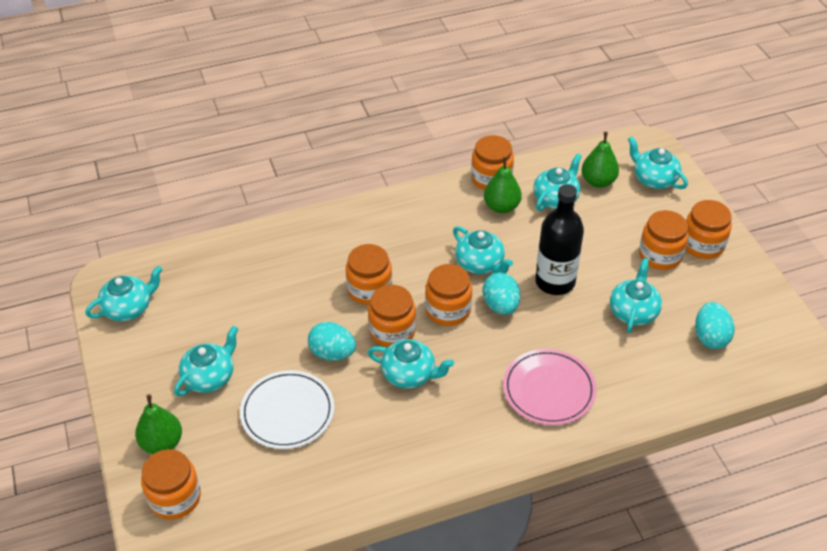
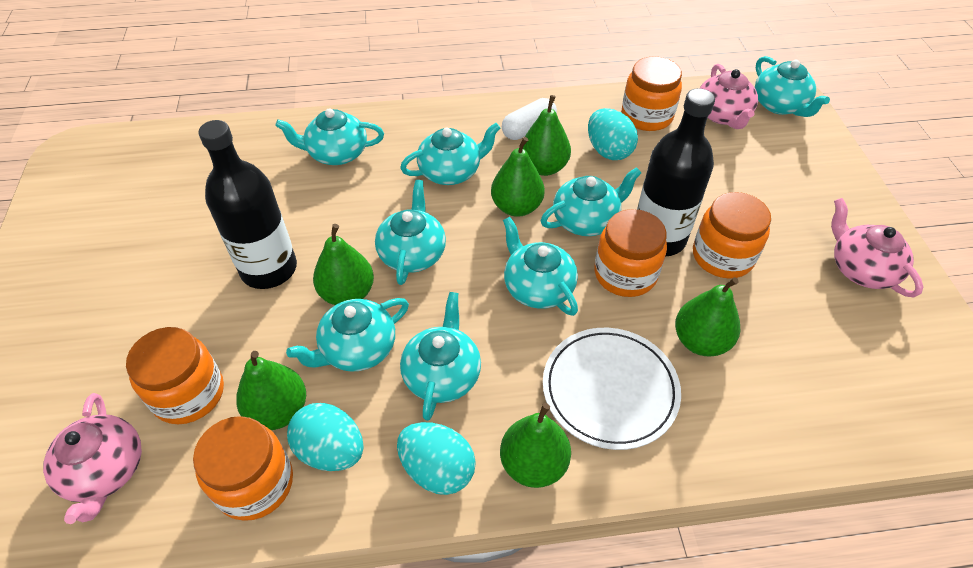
black bottle: 1 -> 2
green pear: 3 -> 6
orange jar: 7 -> 5
pink plate: 1 -> 0
pink teapot: 0 -> 3
turquoise teapot: 7 -> 8
white capsule: 0 -> 1

